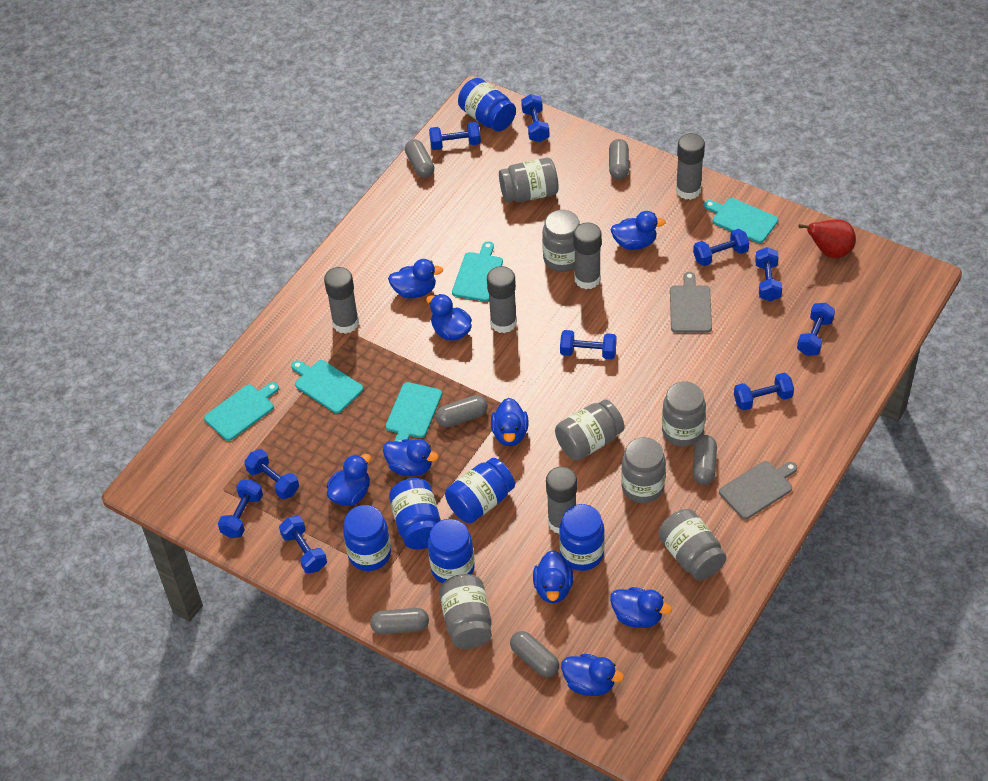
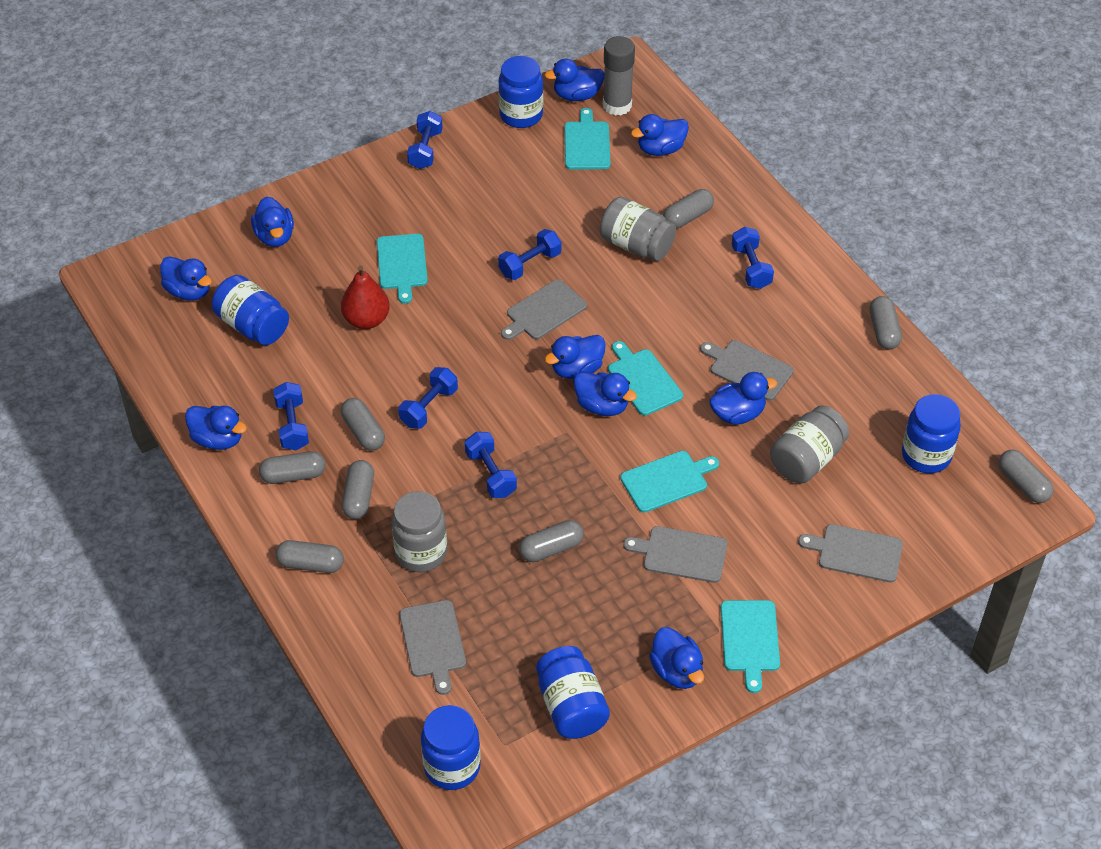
blue dumbbell: 10 -> 6
blue jar: 6 -> 5
grey capsule: 6 -> 8
grey cutting board: 2 -> 5
grey glue stick: 5 -> 1
grey jar: 7 -> 3

